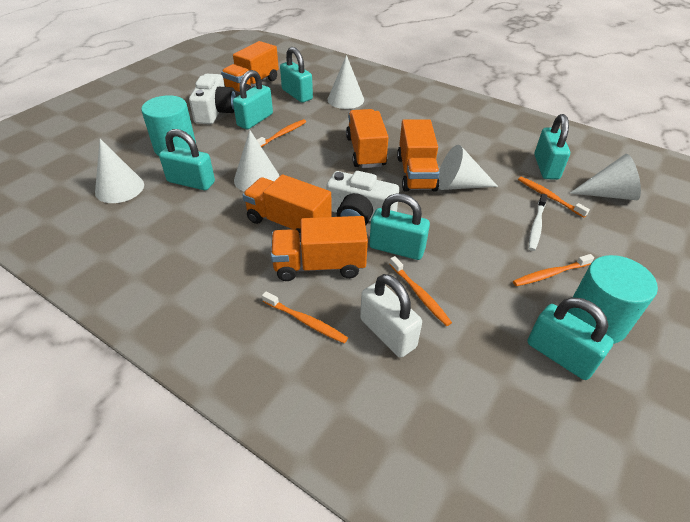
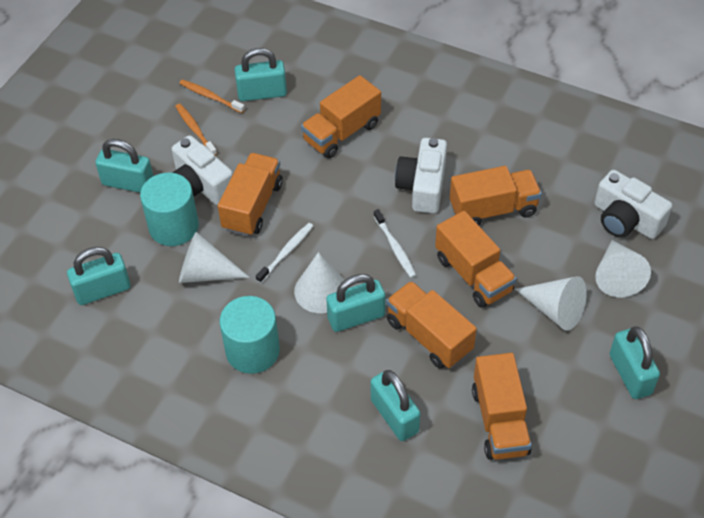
orange toothbrush: 5 -> 2
orange truck: 5 -> 6
white camera: 2 -> 3
white cone: 5 -> 4
white padlock: 1 -> 0
white toothbrush: 1 -> 2

